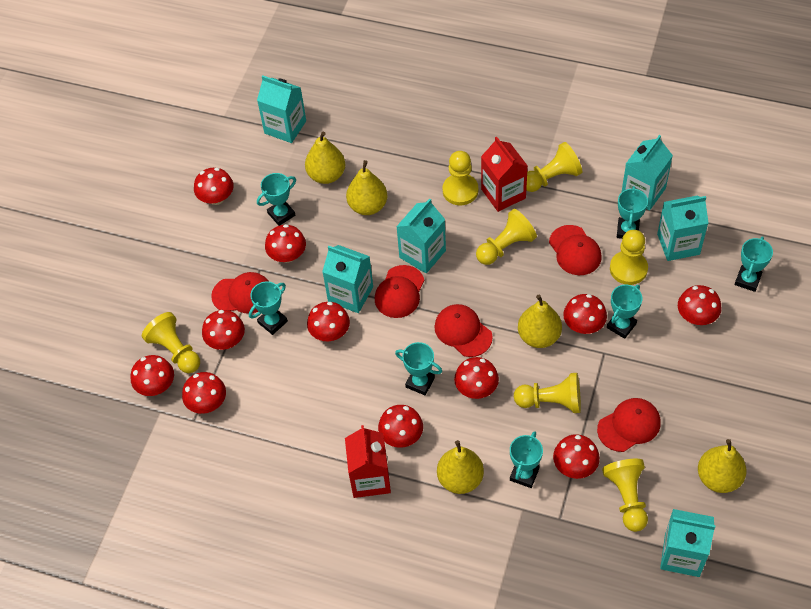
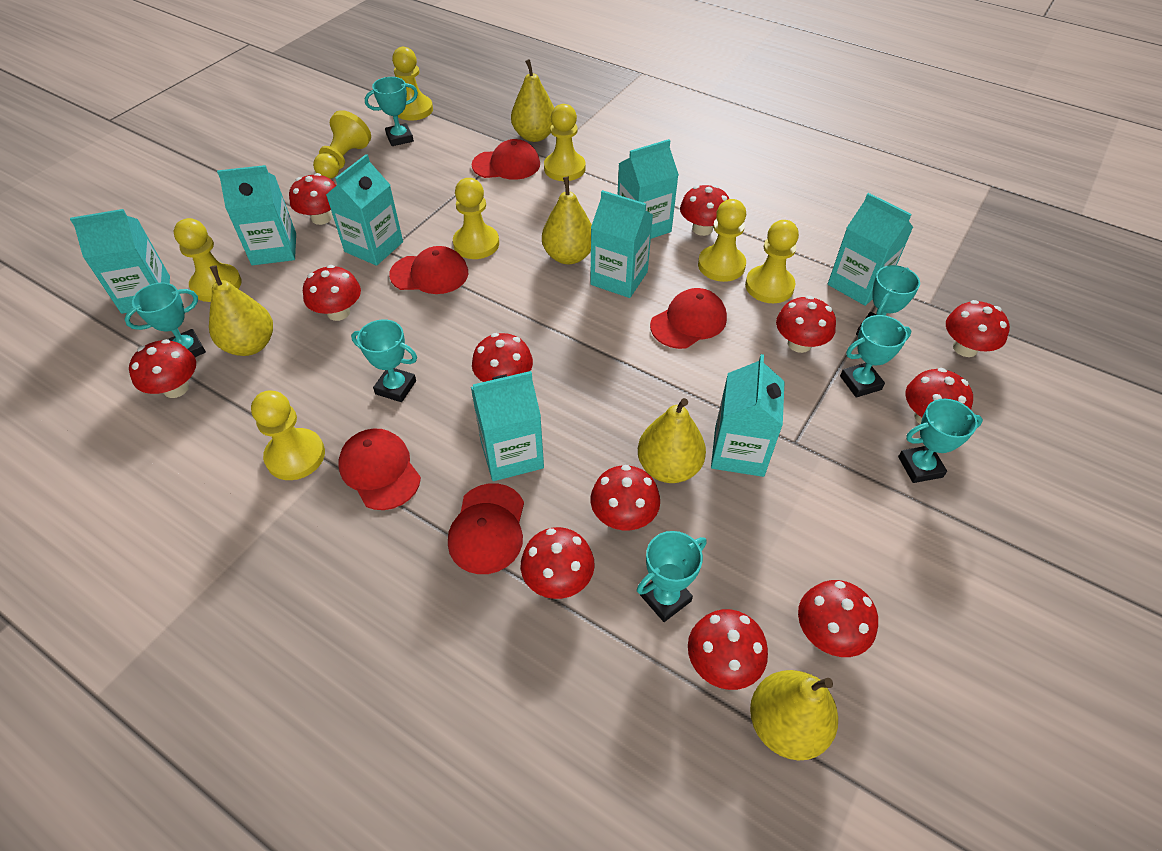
red carton: 2 -> 0
red mushroom: 11 -> 12
turquoise carton: 6 -> 8
yellow pawn: 7 -> 8

